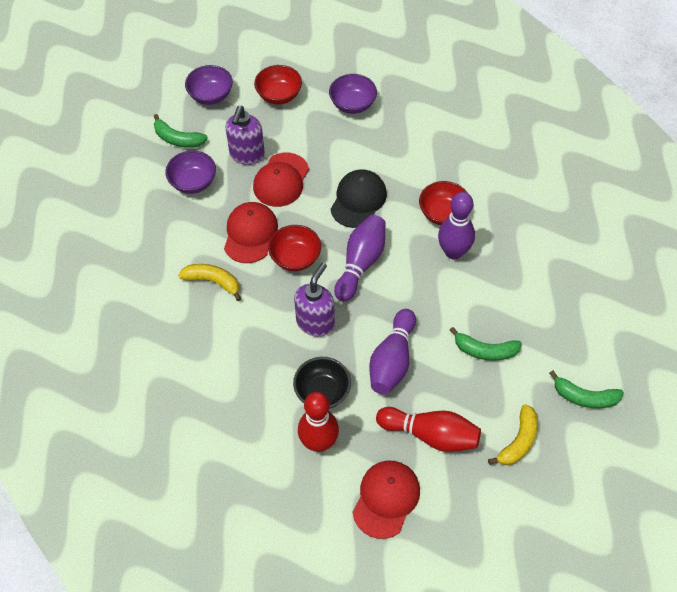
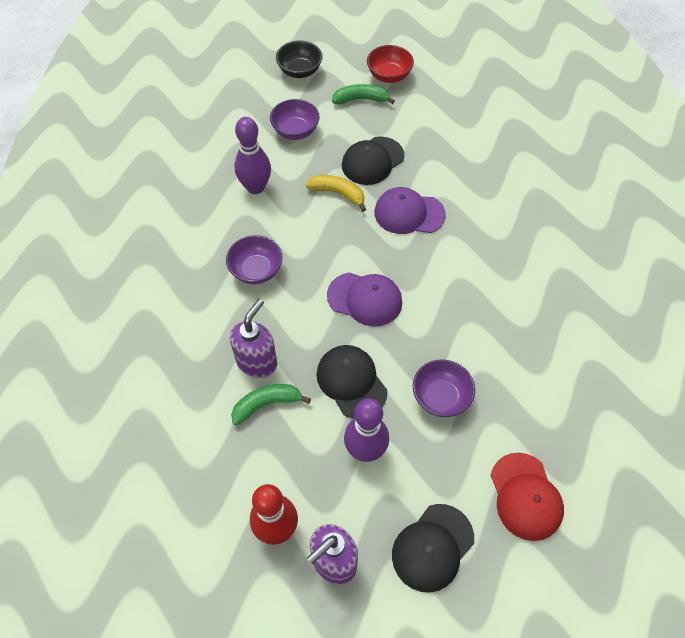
black cap: 1 -> 3
green banana: 3 -> 2
purple bowling pin: 3 -> 2
purple cap: 0 -> 2
red bowl: 3 -> 1
red bowling pin: 2 -> 1
red cap: 3 -> 1
yellow banana: 2 -> 1

